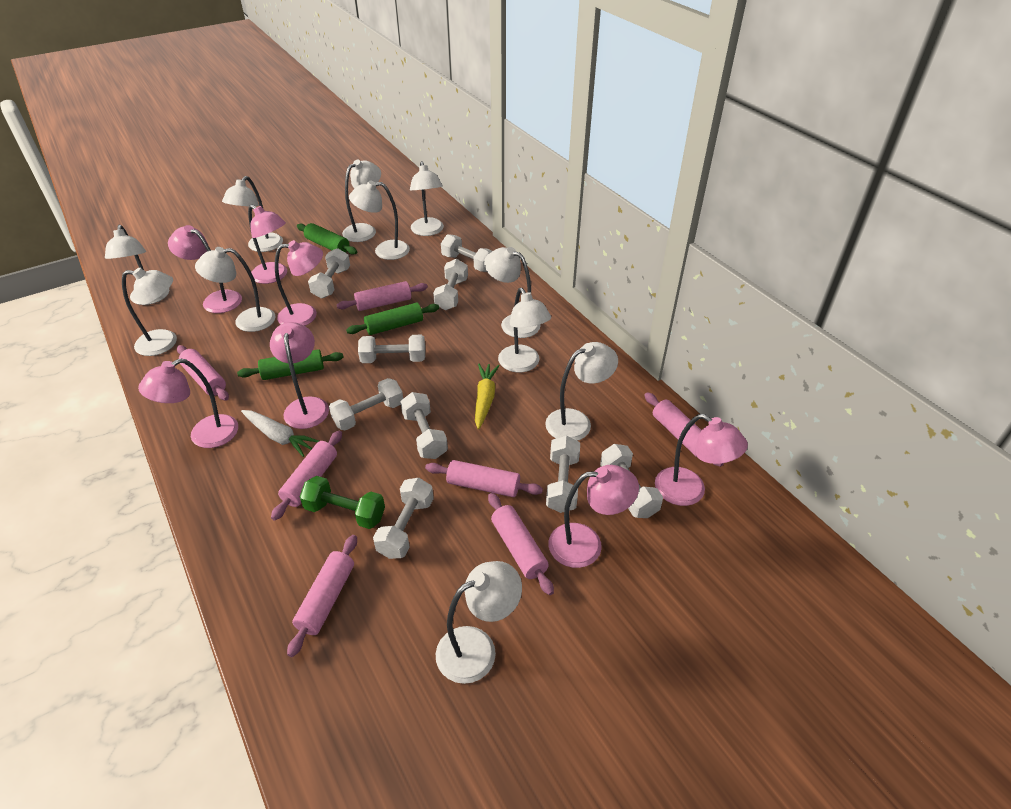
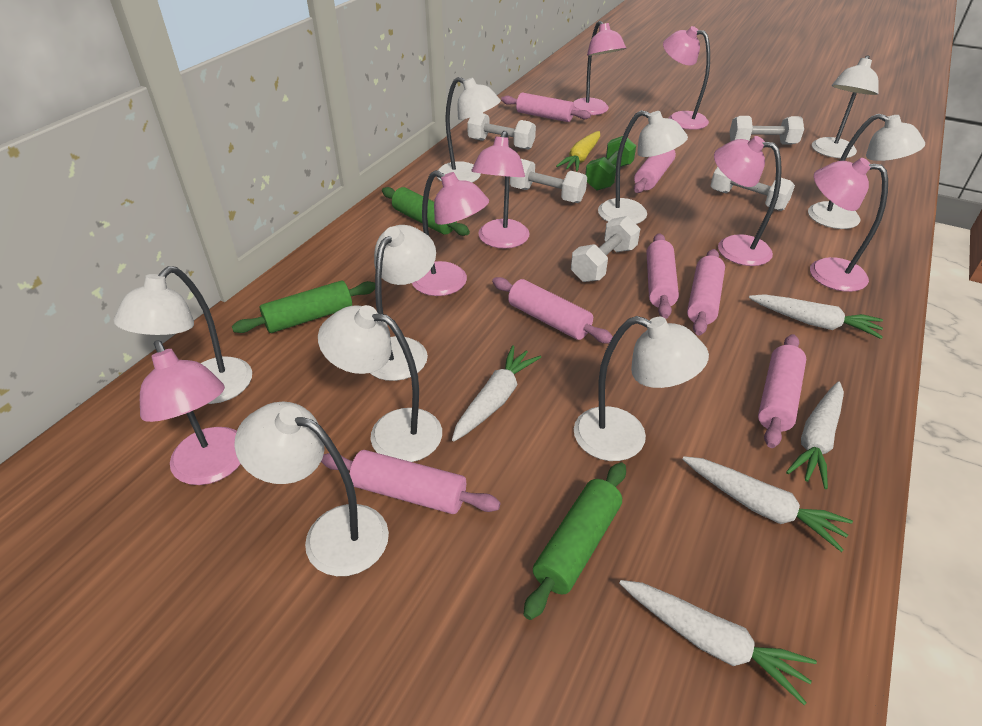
white carrot: 1 -> 5
white dumbbell: 9 -> 5
white lamp: 11 -> 9

